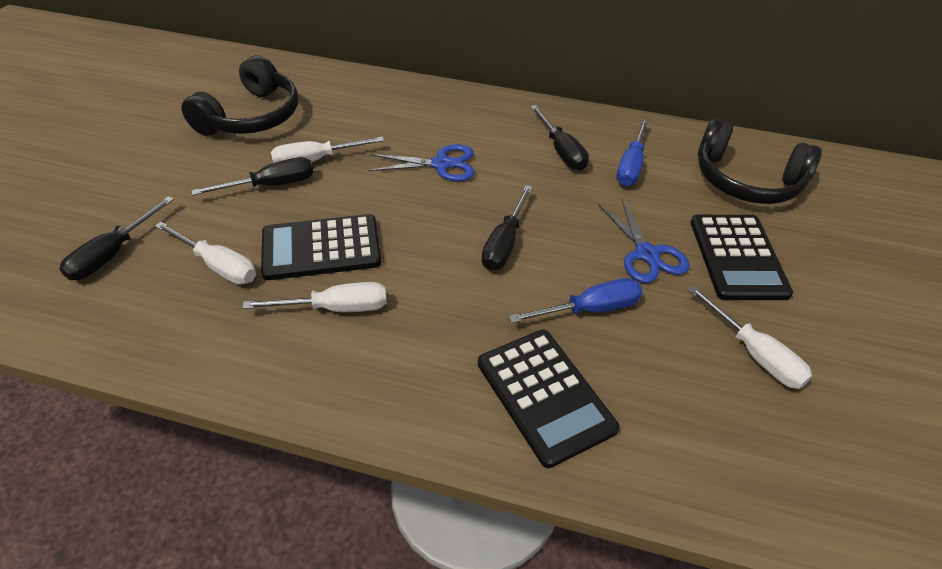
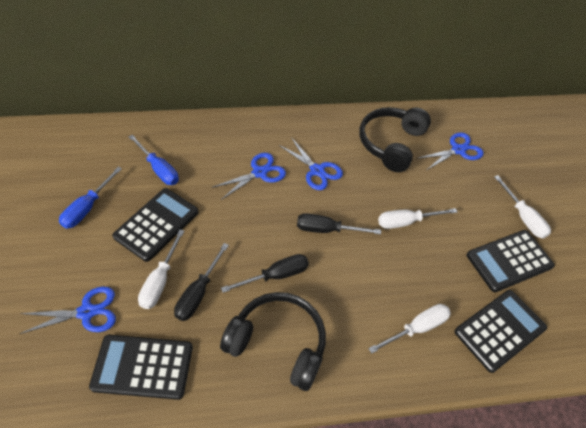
black calculator: 3 -> 4
black screwdriver: 4 -> 3
blue scissors: 2 -> 4

